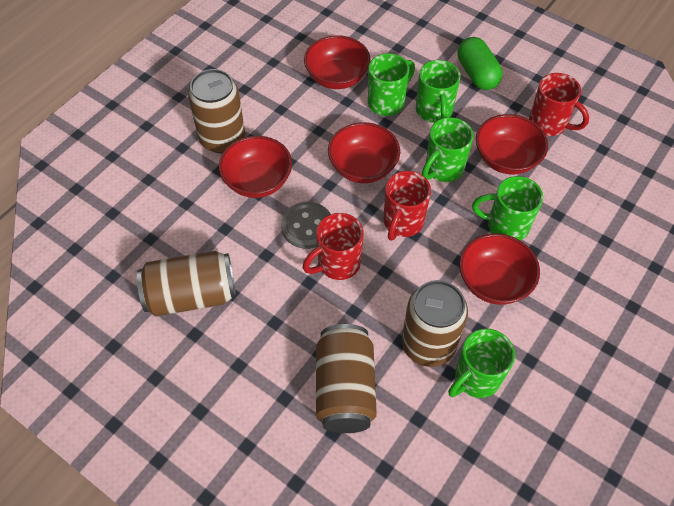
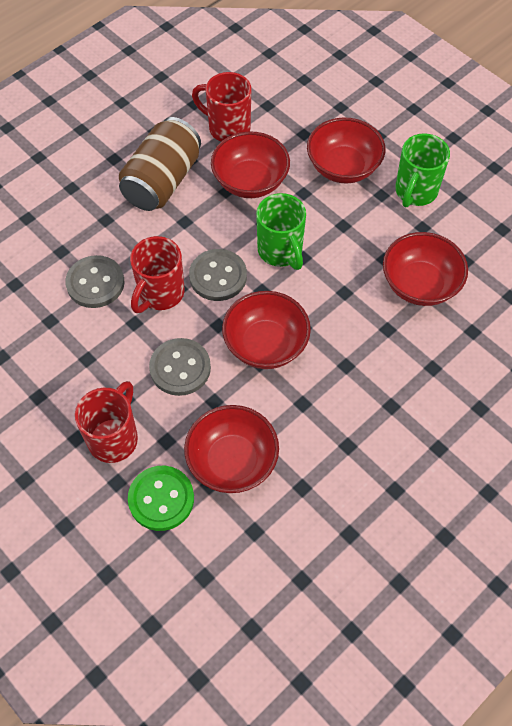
brown can: 4 -> 1
green button: 0 -> 1
green capsule: 1 -> 0
green mug: 5 -> 2
grey button: 1 -> 3

